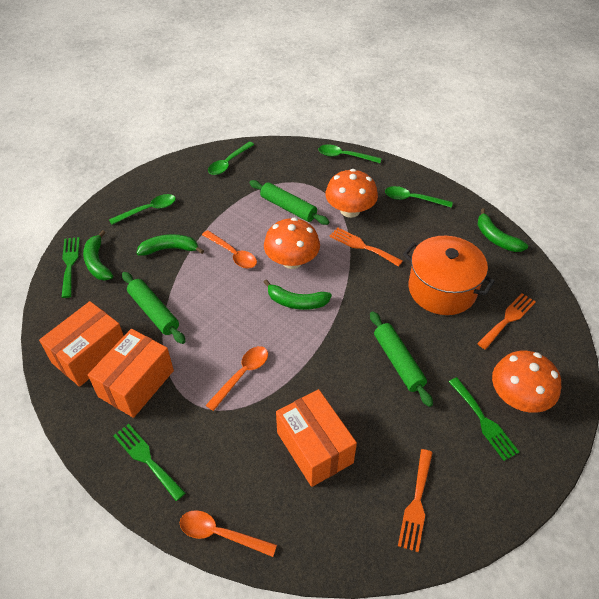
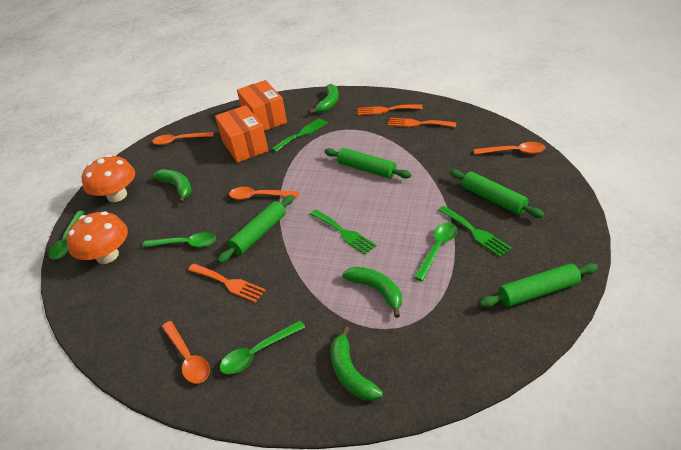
green rolling pin: 3 -> 4
orange box: 3 -> 2
orange mushroom: 3 -> 2
orange pot: 1 -> 0
orange spoon: 3 -> 4

